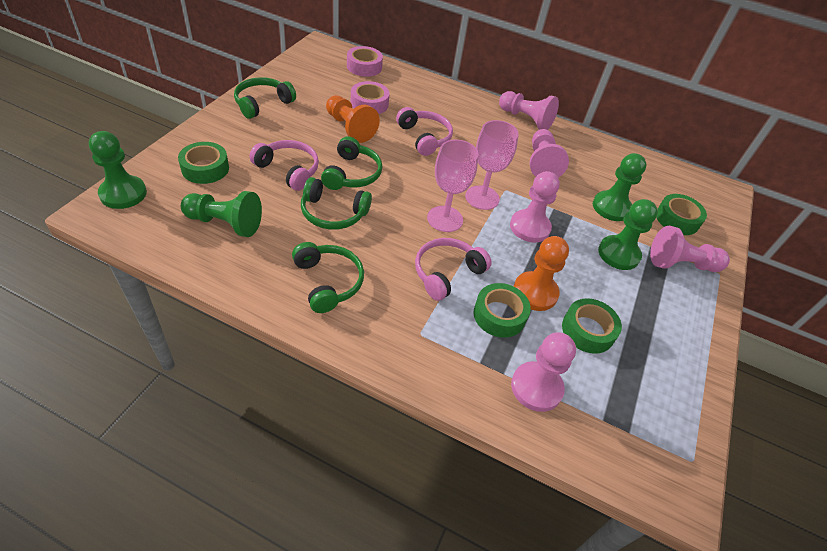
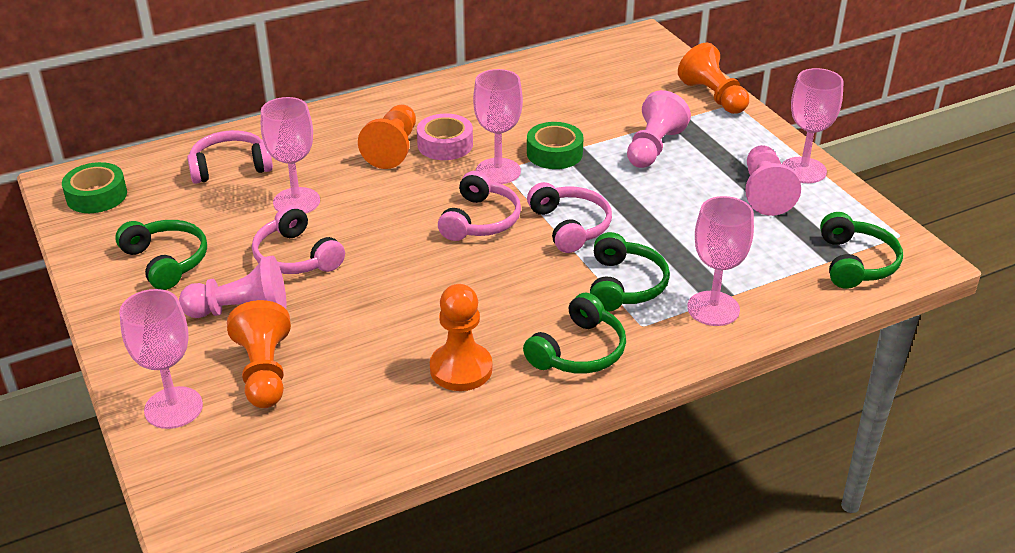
green pawn: 4 -> 0
green tape: 4 -> 2
orange pawn: 2 -> 4
pink goblet: 2 -> 5
pink headphones: 3 -> 4
pink pawn: 5 -> 3
pink tape: 2 -> 1

